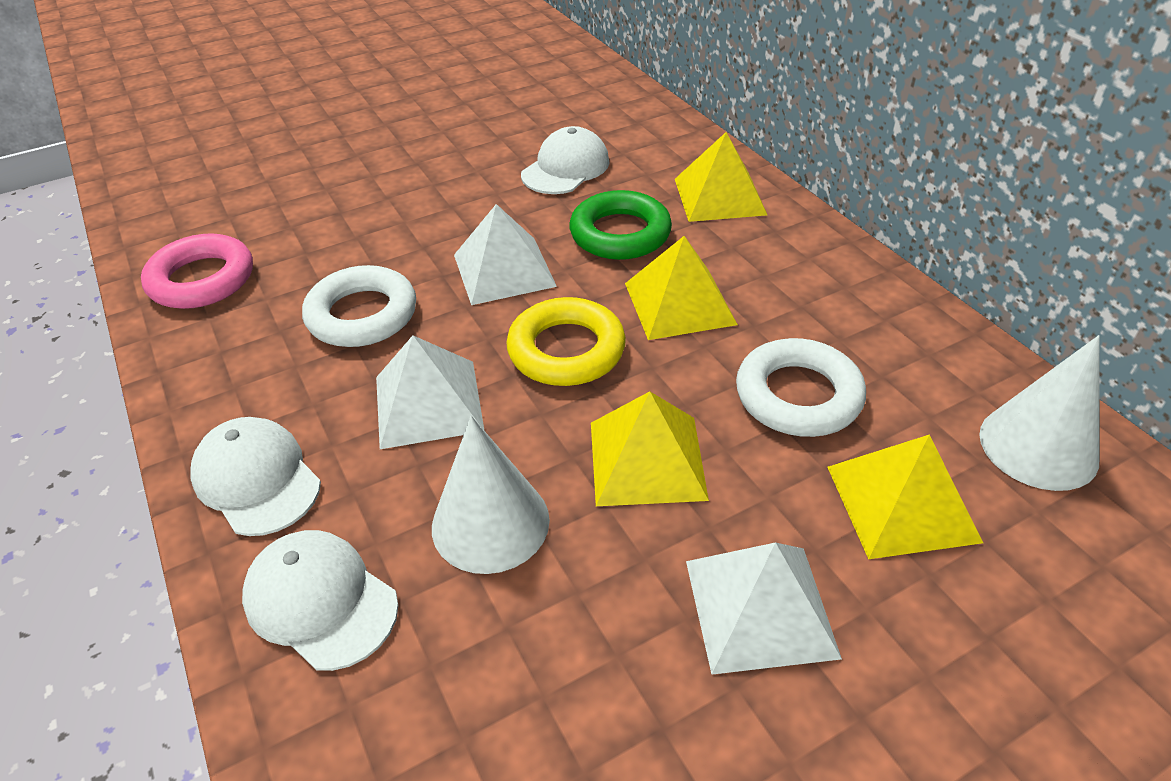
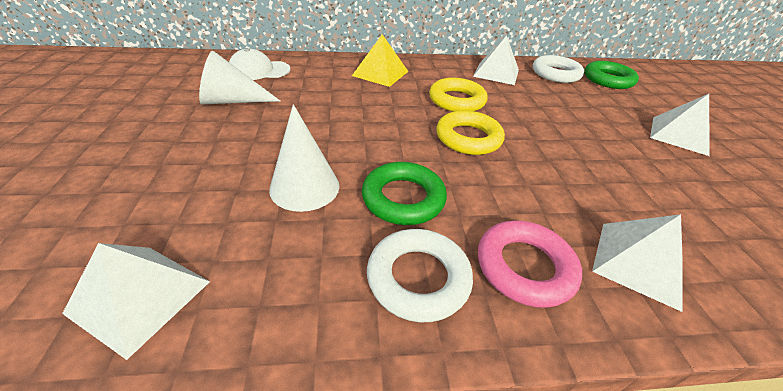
green ring: 1 -> 2
white cap: 3 -> 1
white pyramid: 3 -> 4
yellow pyramid: 4 -> 1
yellow ring: 1 -> 2

